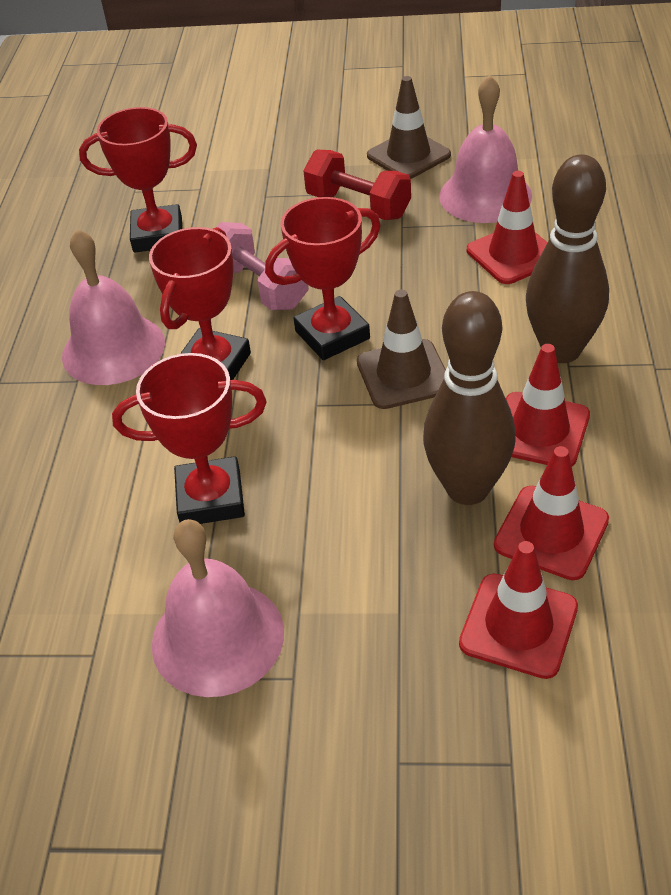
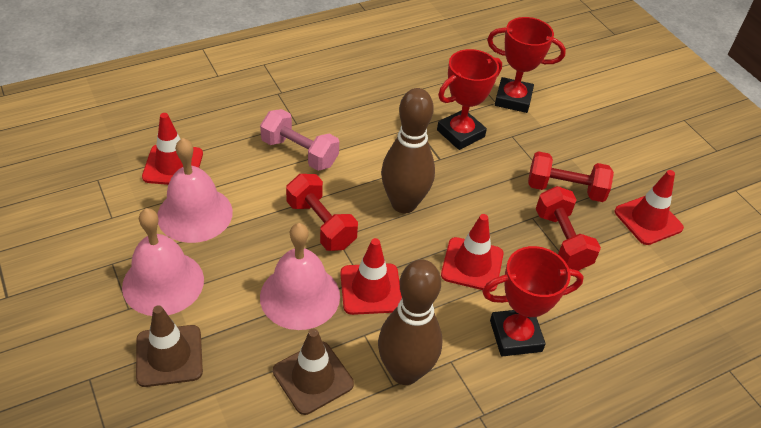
red dumbbell: 1 -> 3
red trophy: 4 -> 3

